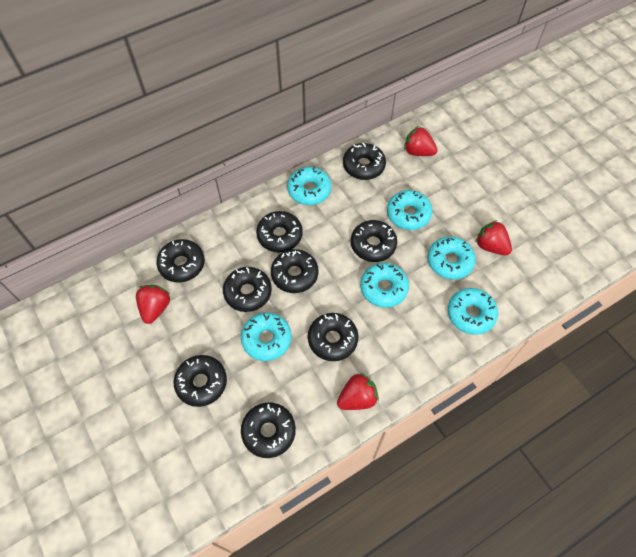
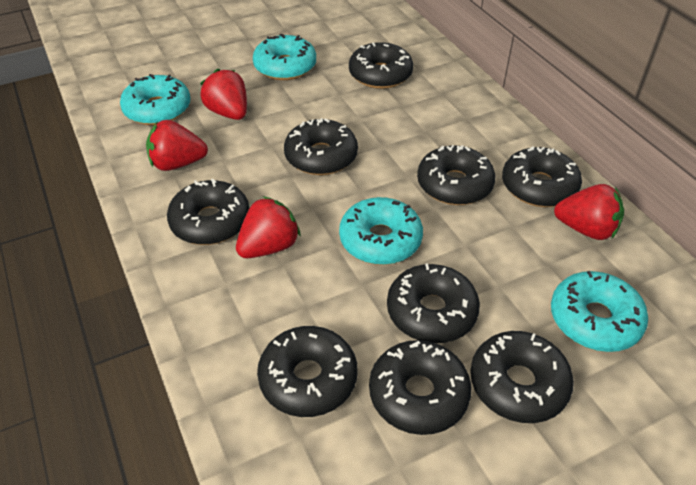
turquoise donut: 6 -> 4

